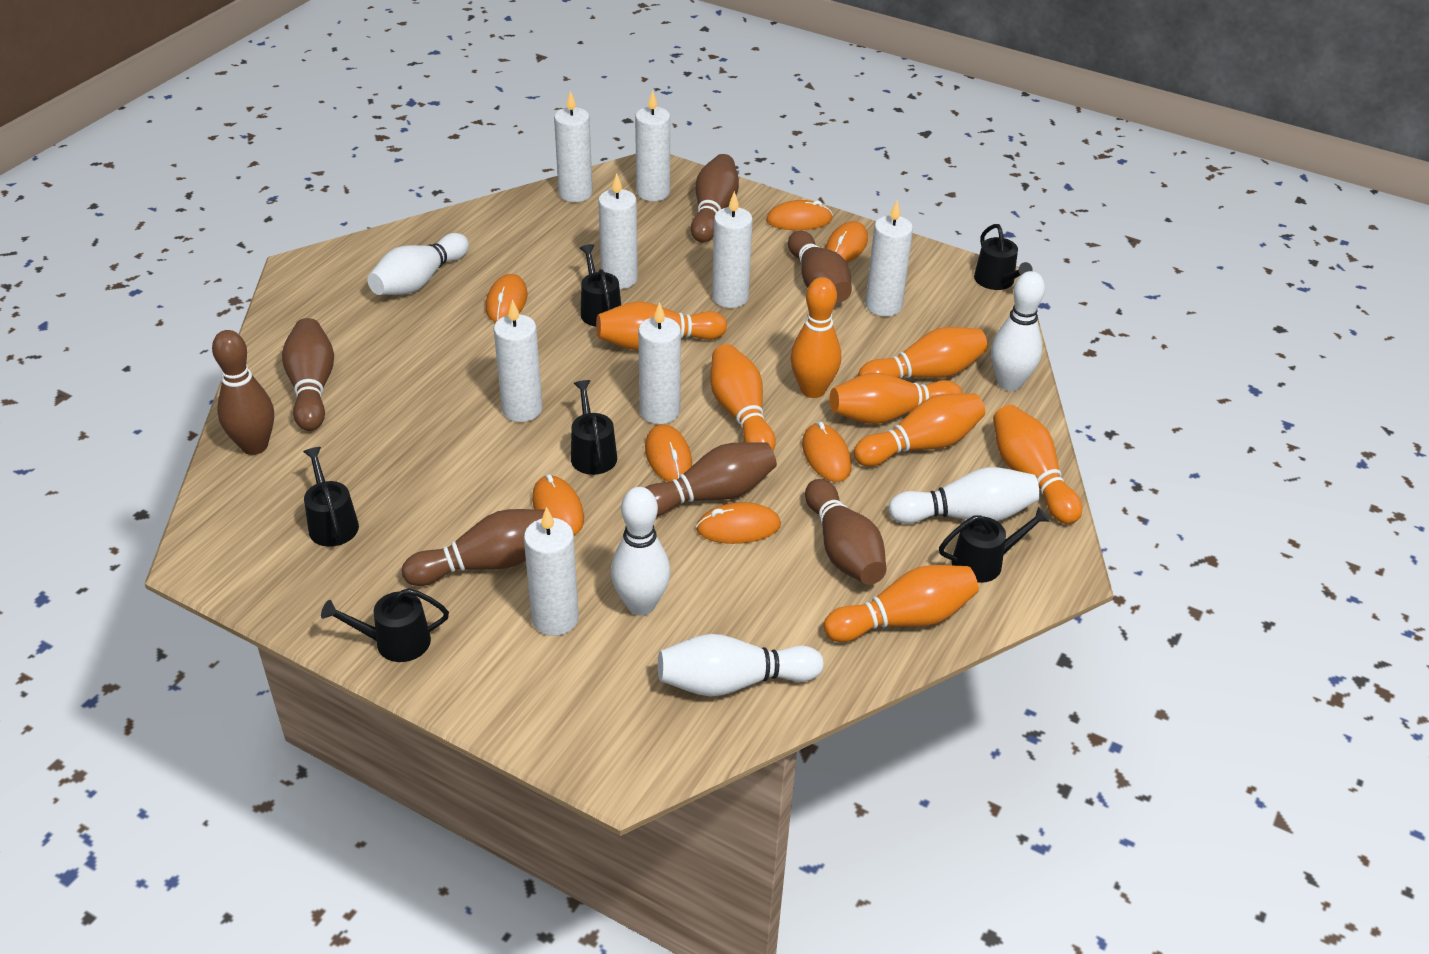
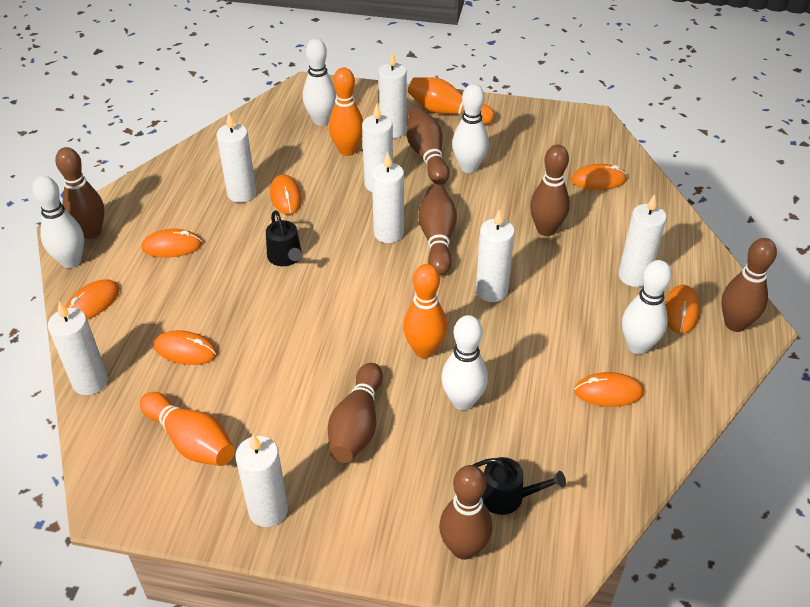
black watering can: 6 -> 2
orange bowling pin: 8 -> 4

